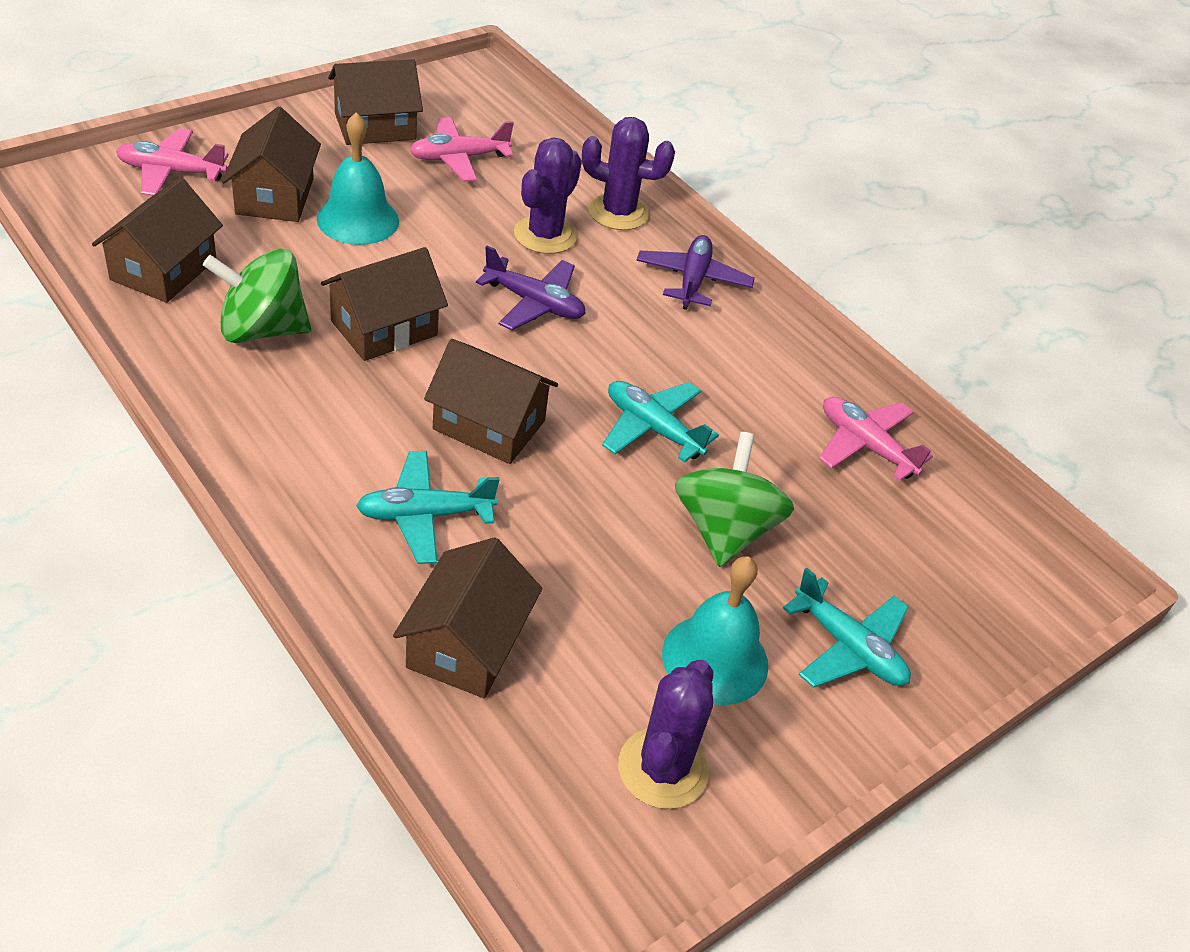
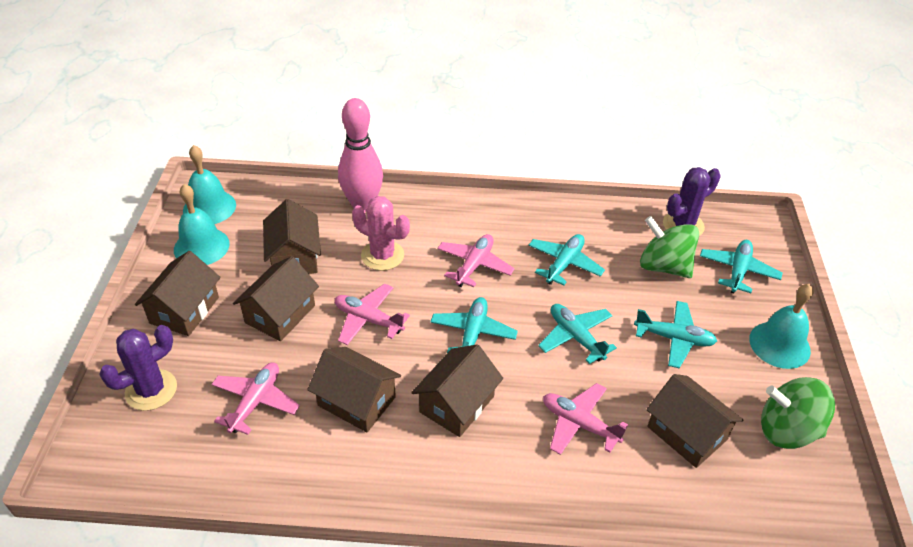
pink bowling pin: 0 -> 1
pink cactus: 0 -> 1
pink plane: 3 -> 4
purple cactus: 3 -> 2
purple plane: 2 -> 0
turquoise bell: 2 -> 3
turquoise plane: 3 -> 5

